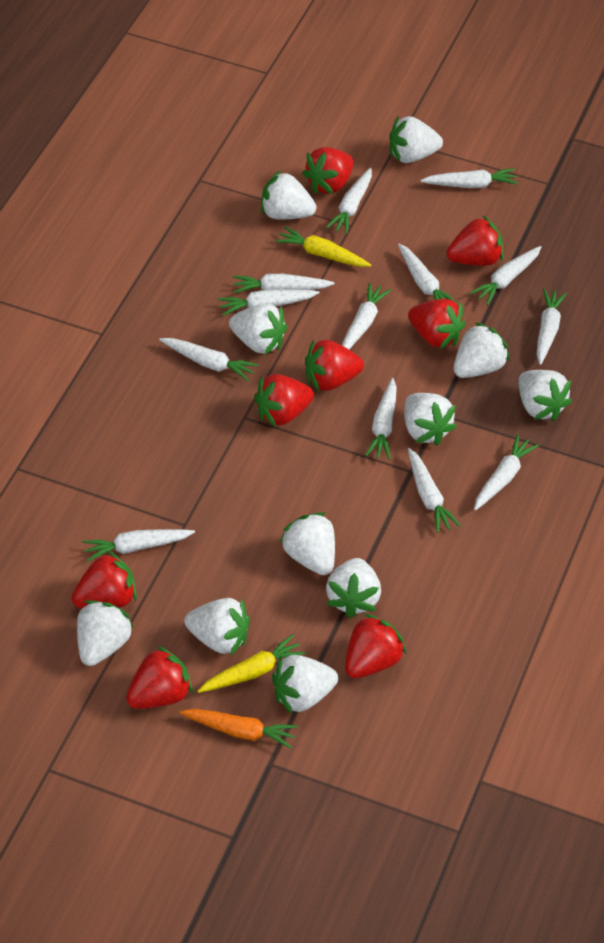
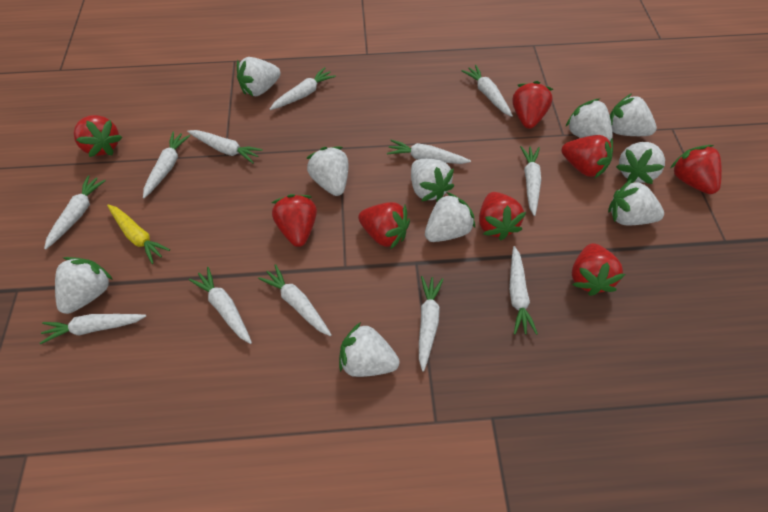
orange carrot: 1 -> 0
white carrot: 13 -> 12
white strawberry: 11 -> 10
yellow carrot: 2 -> 1

